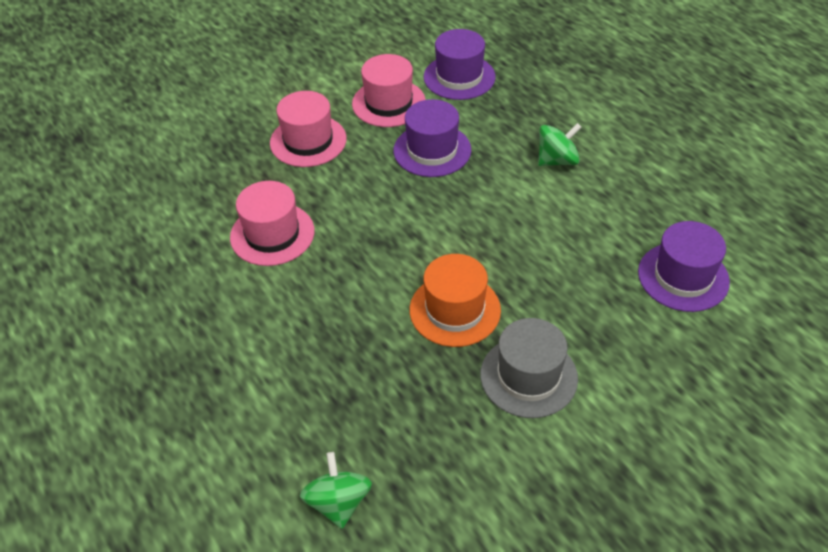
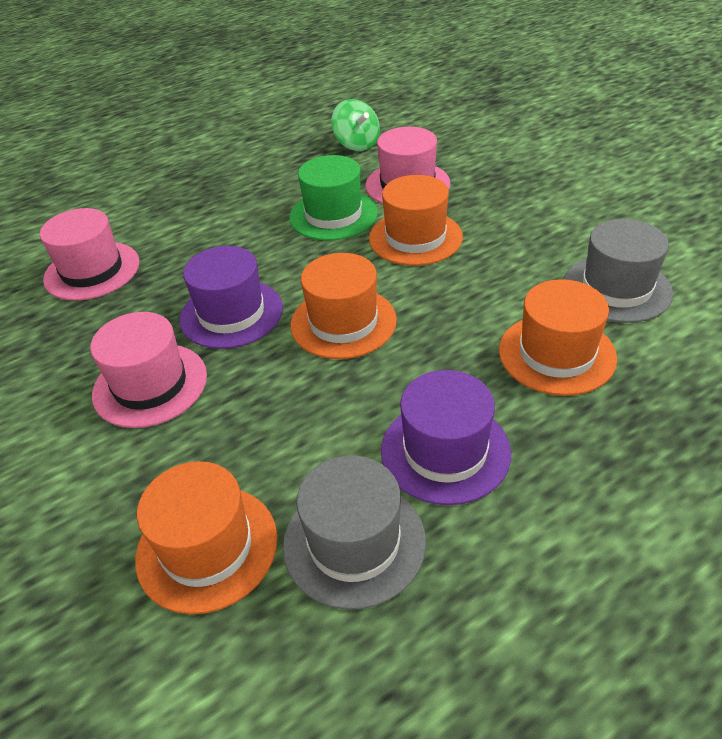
green hat: 0 -> 1
green spinning top: 2 -> 1
grey hat: 1 -> 2
orange hat: 1 -> 4
purple hat: 3 -> 2

